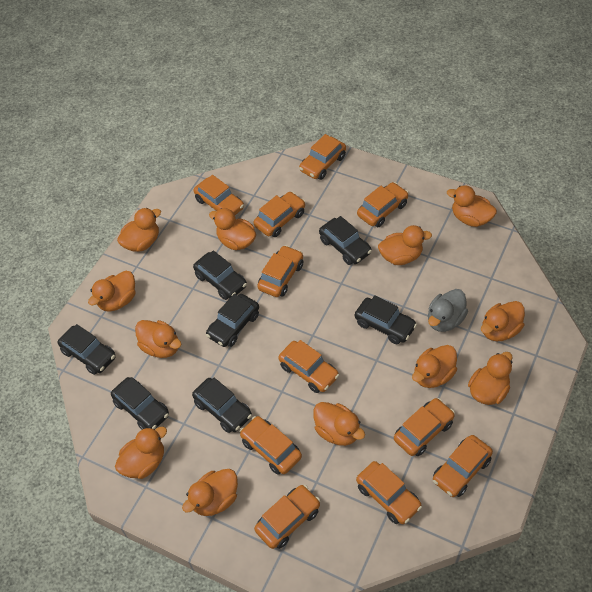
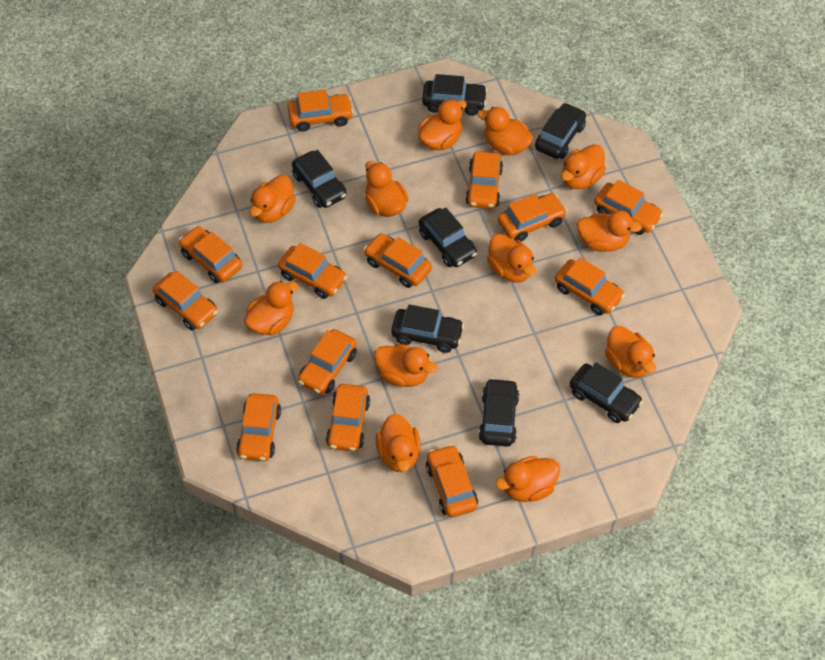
grey duck: 1 -> 0
orange car: 11 -> 13

